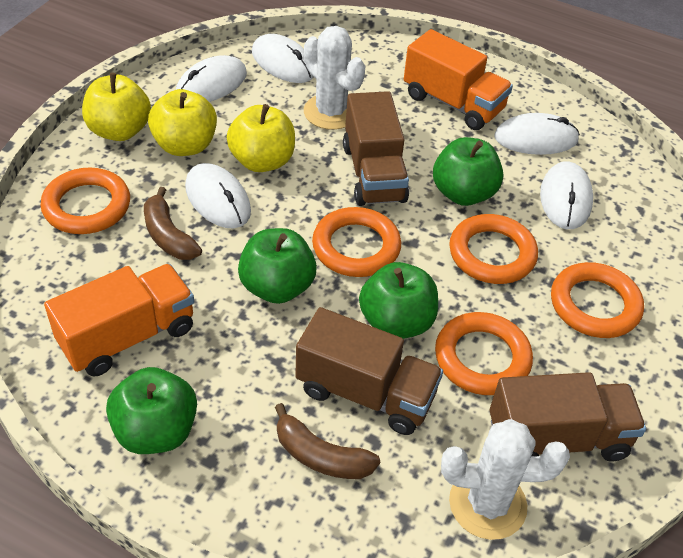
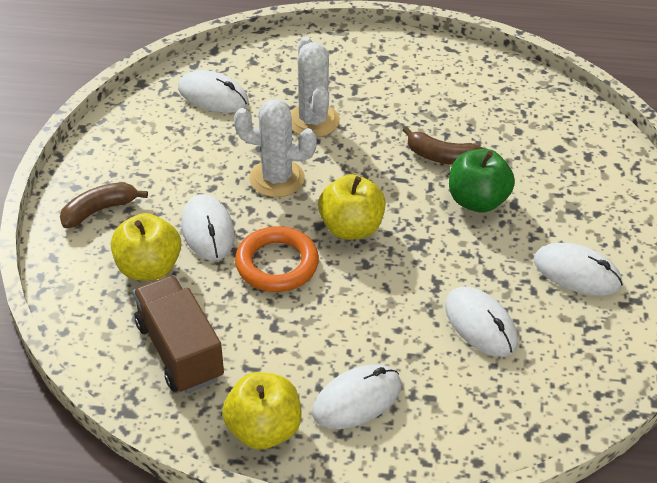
brown truck: 3 -> 1
green apple: 4 -> 1
orange ring: 5 -> 1
orange truck: 2 -> 0

